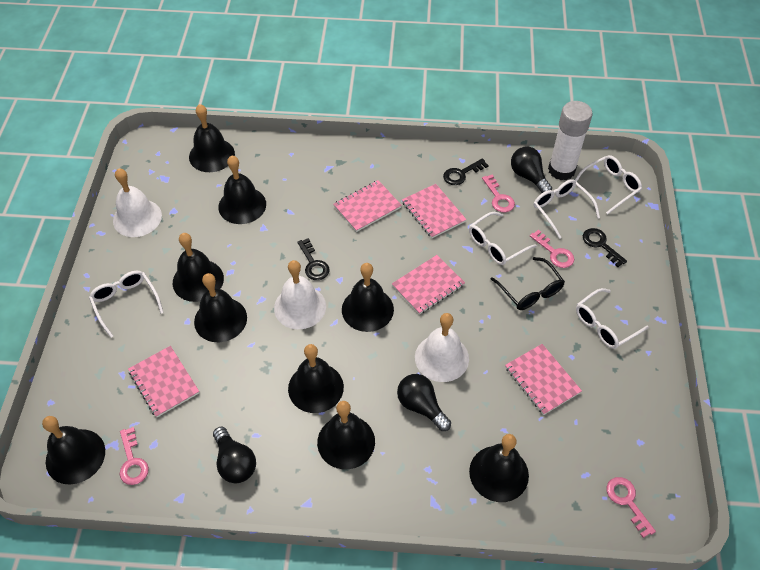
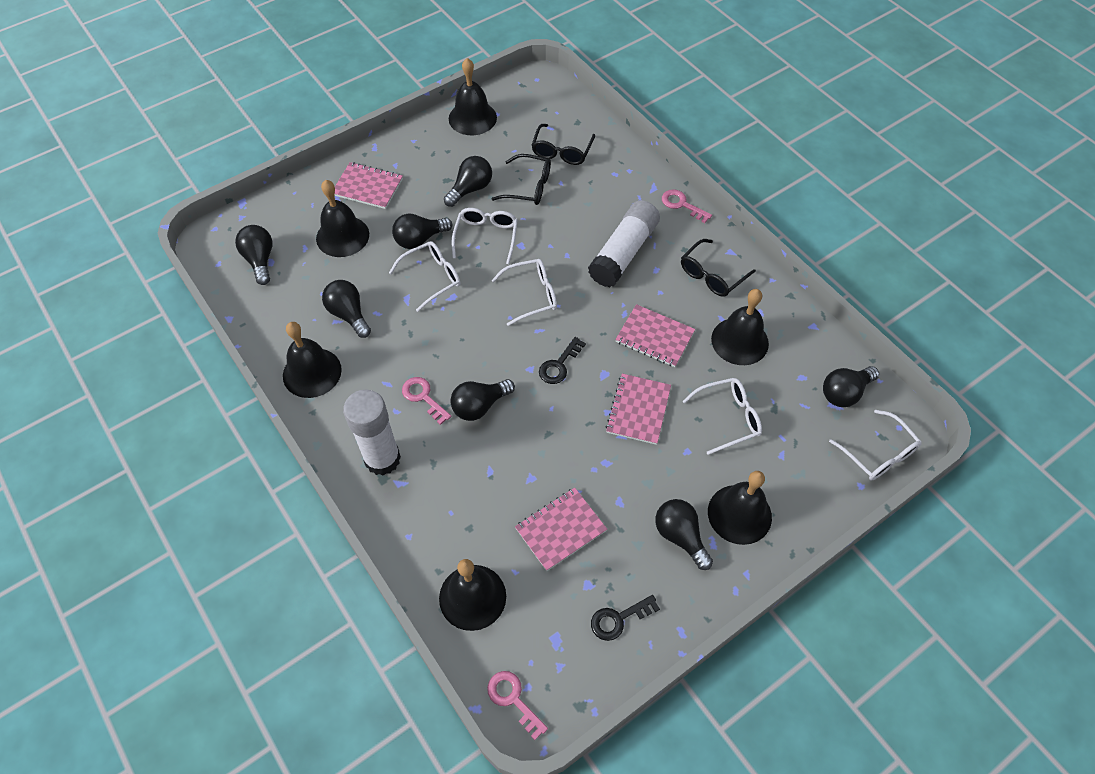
black bell: 9 -> 6
black glasses: 1 -> 3
black key: 3 -> 2
black light bulb: 3 -> 7
pink key: 4 -> 3
pink notebook: 5 -> 4
white bell: 3 -> 0
white glue stick: 1 -> 2

